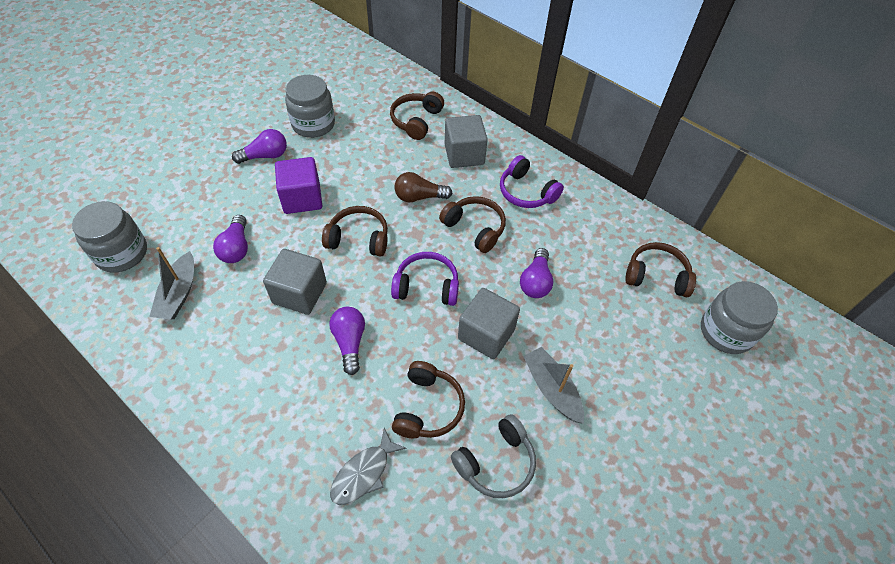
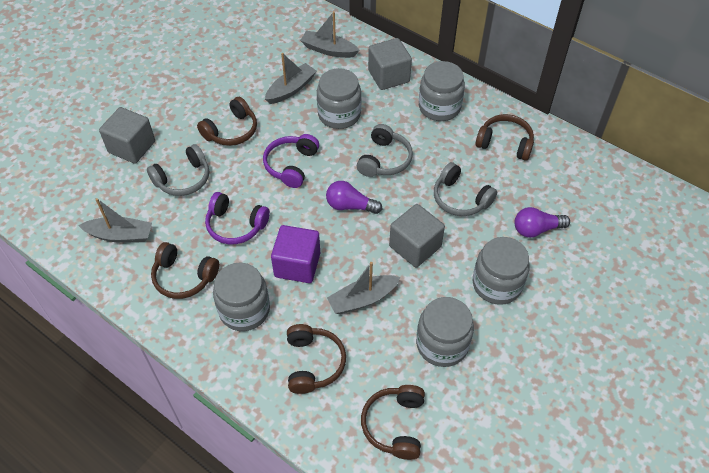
brown light bulb: 1 -> 0
grey boat: 2 -> 4
grey fish: 1 -> 0
grey headphones: 1 -> 3
grey jar: 3 -> 5
purple light bulb: 4 -> 2

